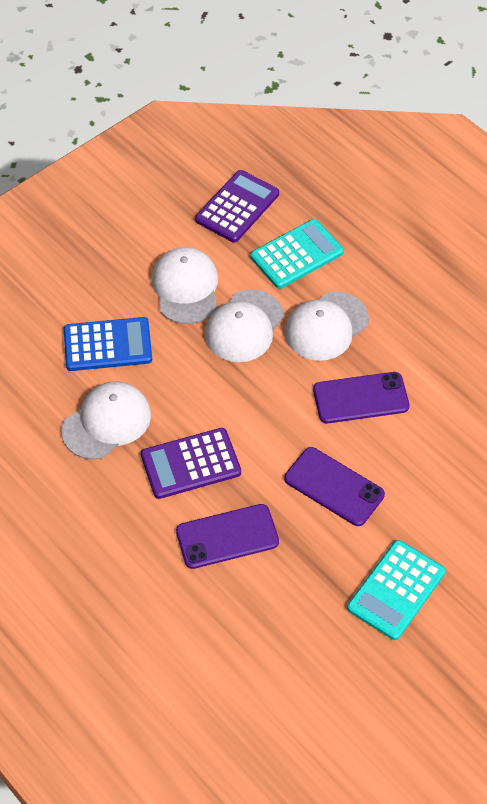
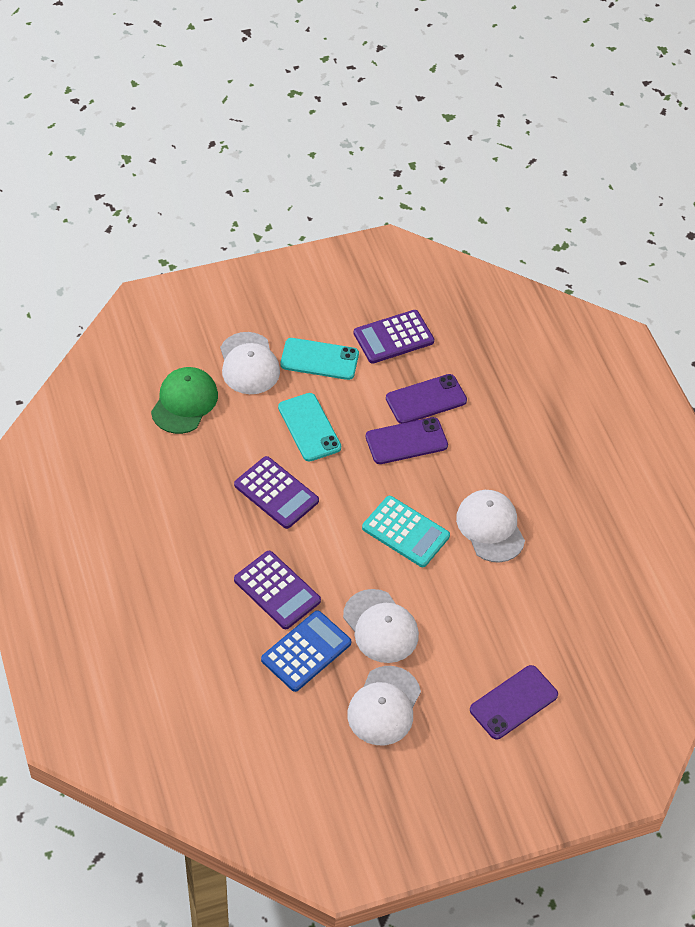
green cap: 0 -> 1
purple calculator: 2 -> 3
turquoise calculator: 2 -> 1
turquoise phone: 0 -> 2

